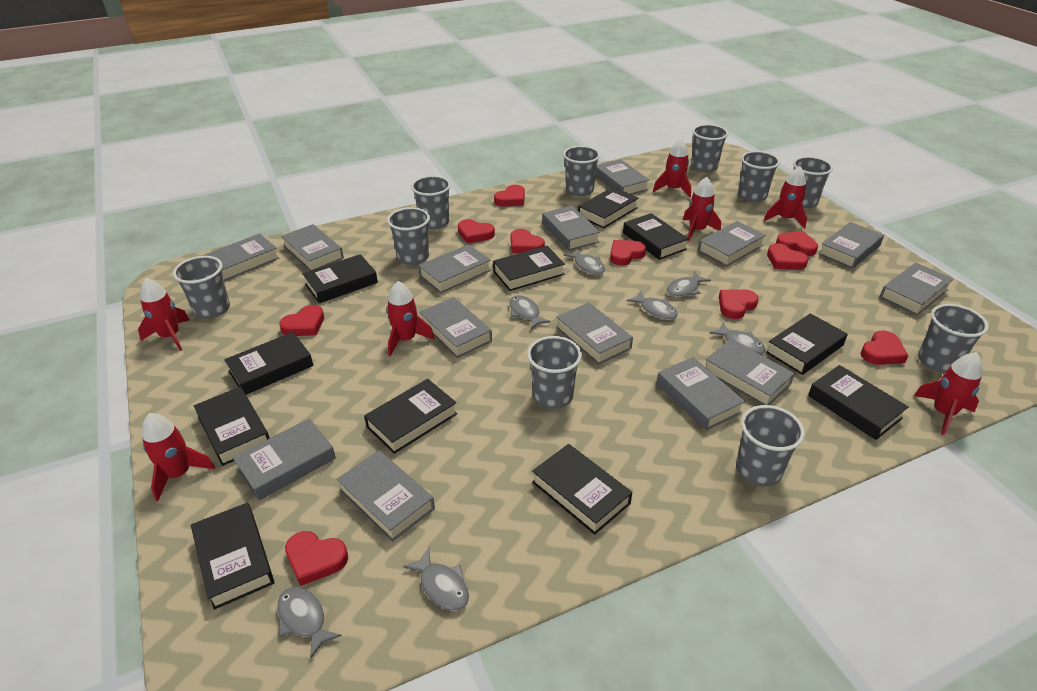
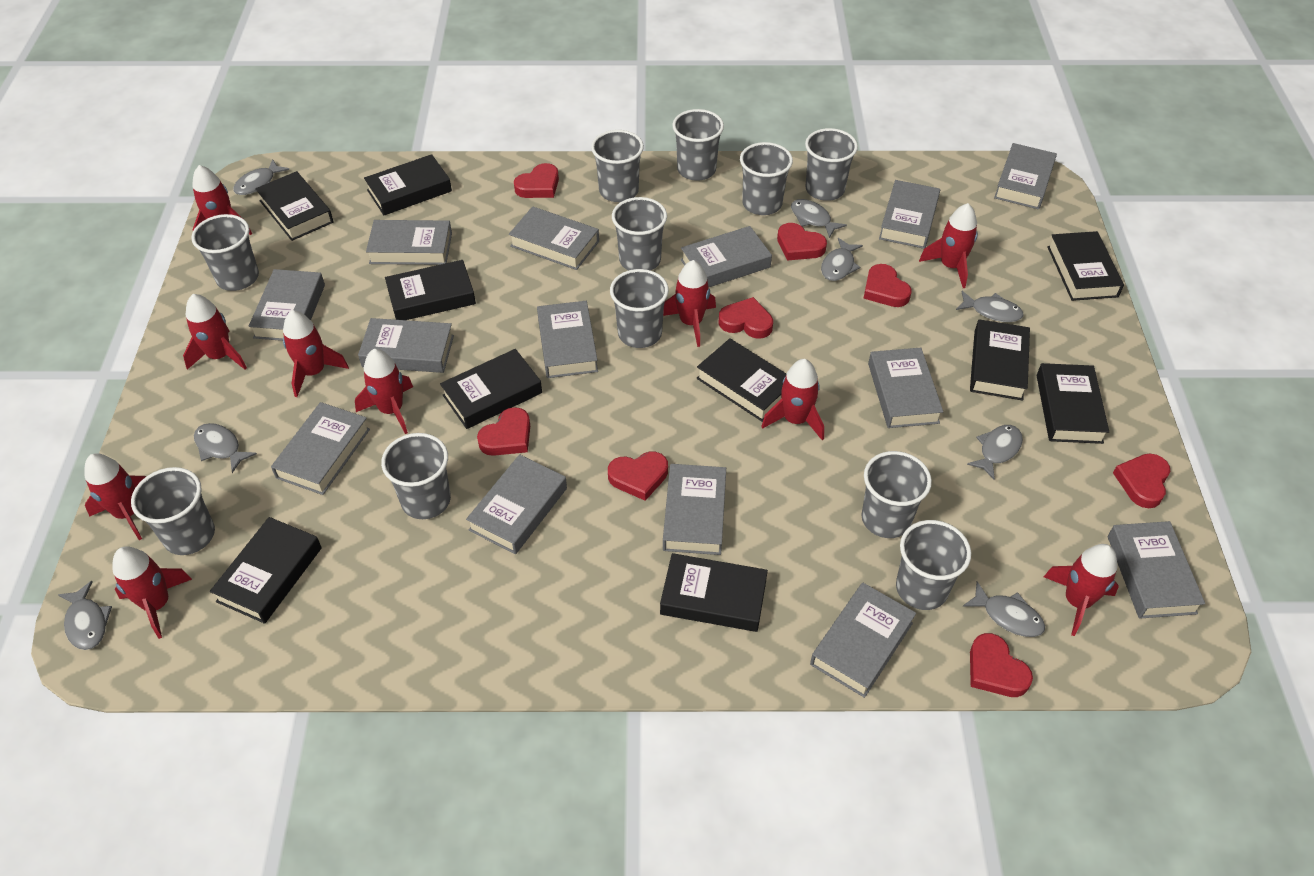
black book: 11 -> 10
grey cup: 10 -> 11
grey fish: 7 -> 8
red heart: 10 -> 8
red rocket: 7 -> 10

